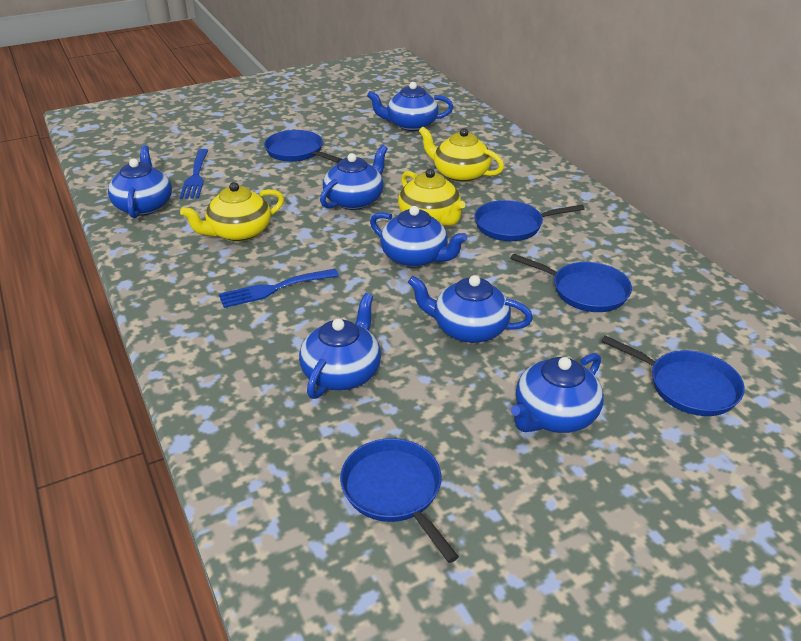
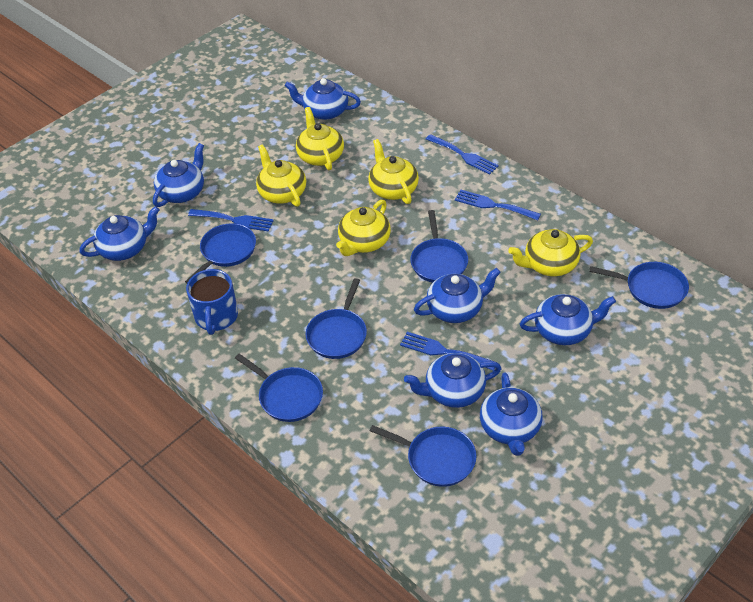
blue fork: 2 -> 4
blue mug: 0 -> 1
blue pan: 5 -> 6
yellow teapot: 3 -> 5

